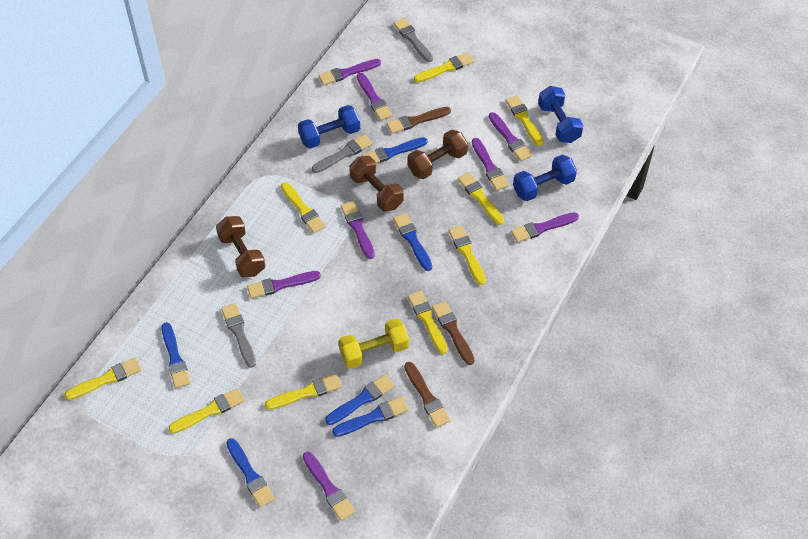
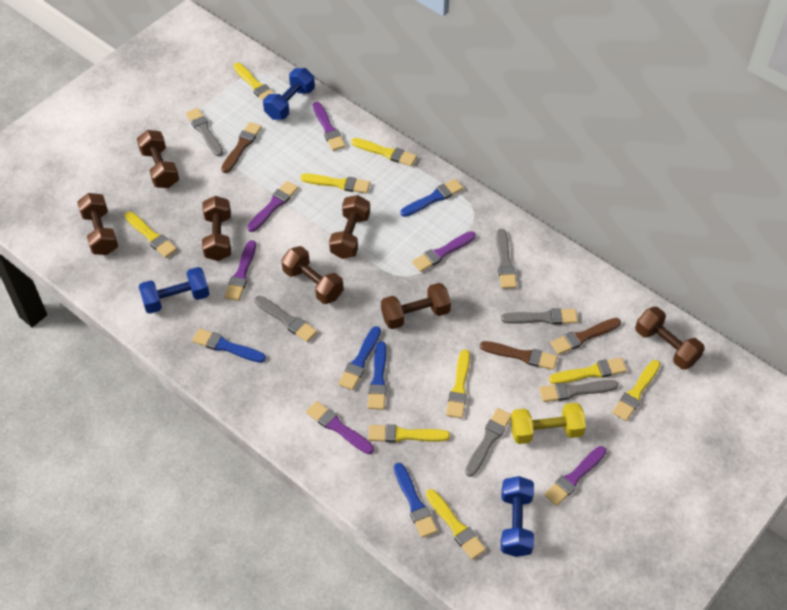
blue brush: 6 -> 5
brown dumbbell: 3 -> 7
grey brush: 3 -> 6
purple brush: 8 -> 6

